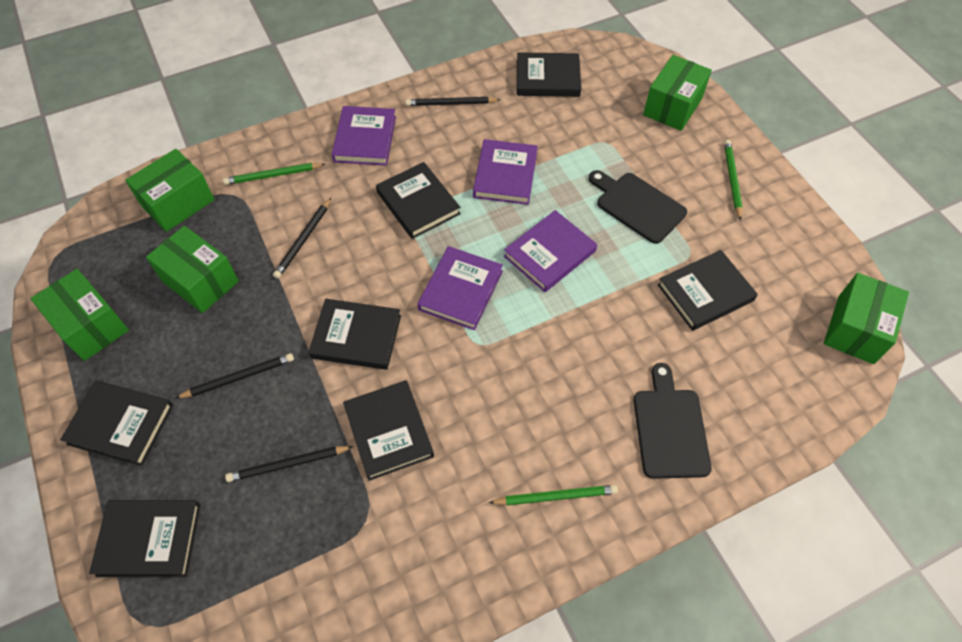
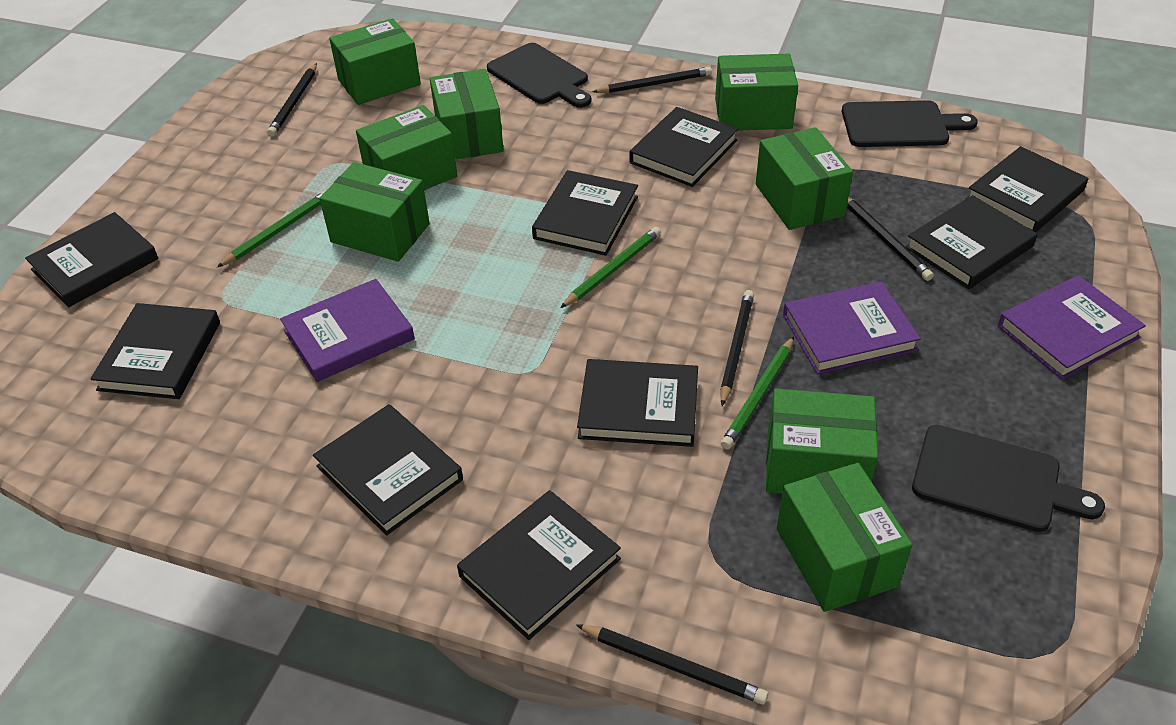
black book: 7 -> 9
black cutting board: 2 -> 3
black pencil: 4 -> 5
green box: 5 -> 8
purple book: 4 -> 3

